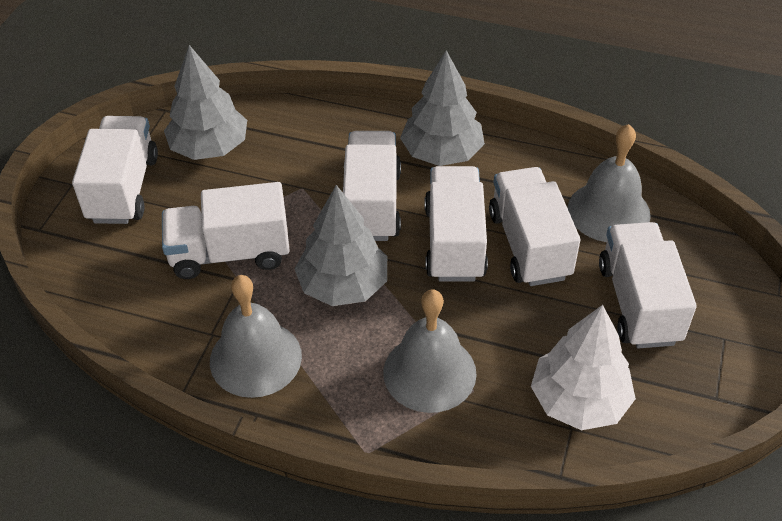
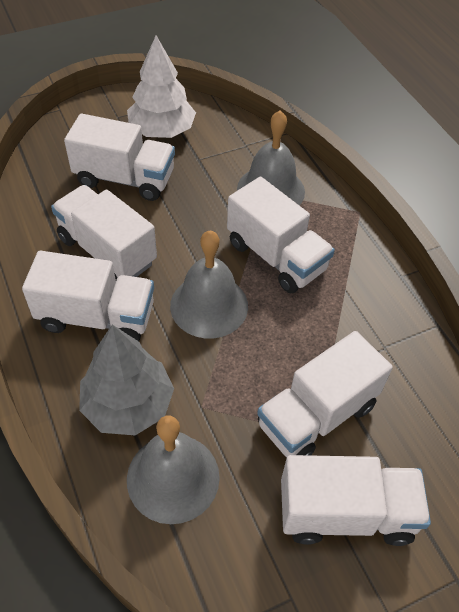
grey tree: 3 -> 1

